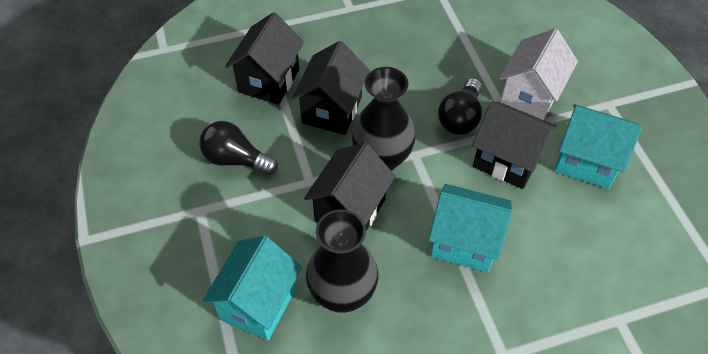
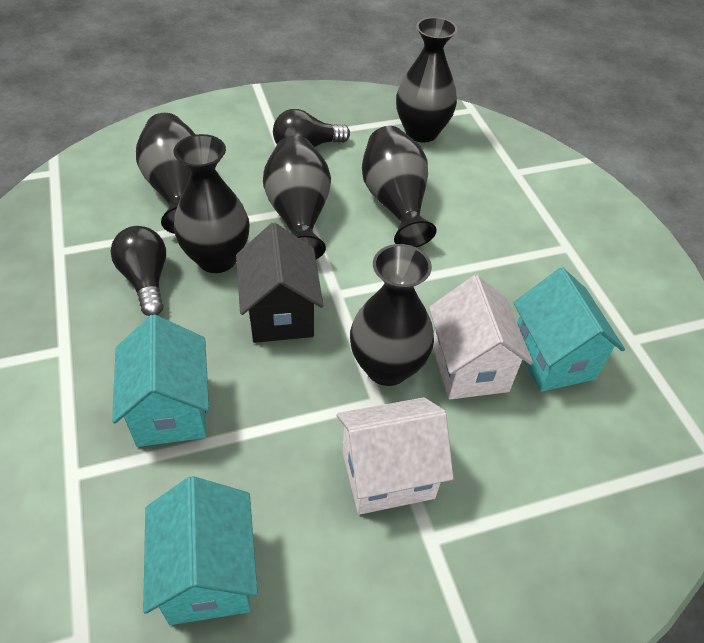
black house: 4 -> 1
black vase: 2 -> 6
white house: 1 -> 2

